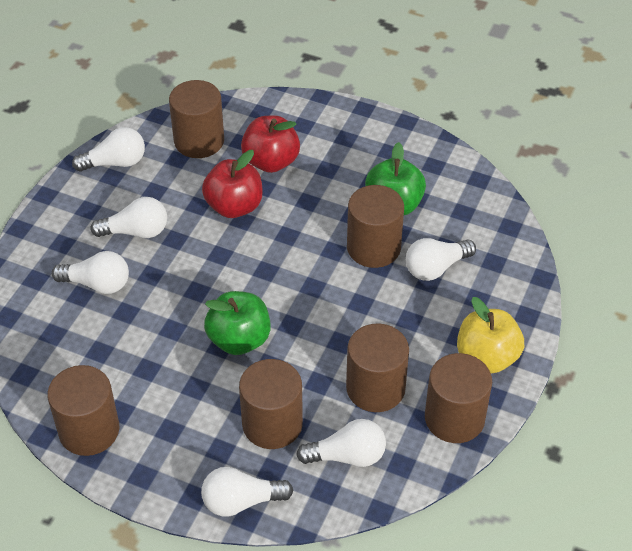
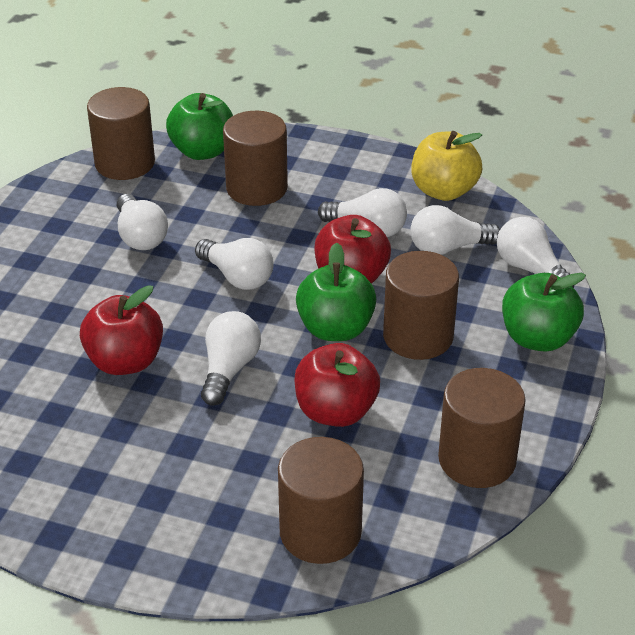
brown cylinder: 6 -> 5
green apple: 2 -> 3
red apple: 2 -> 3

